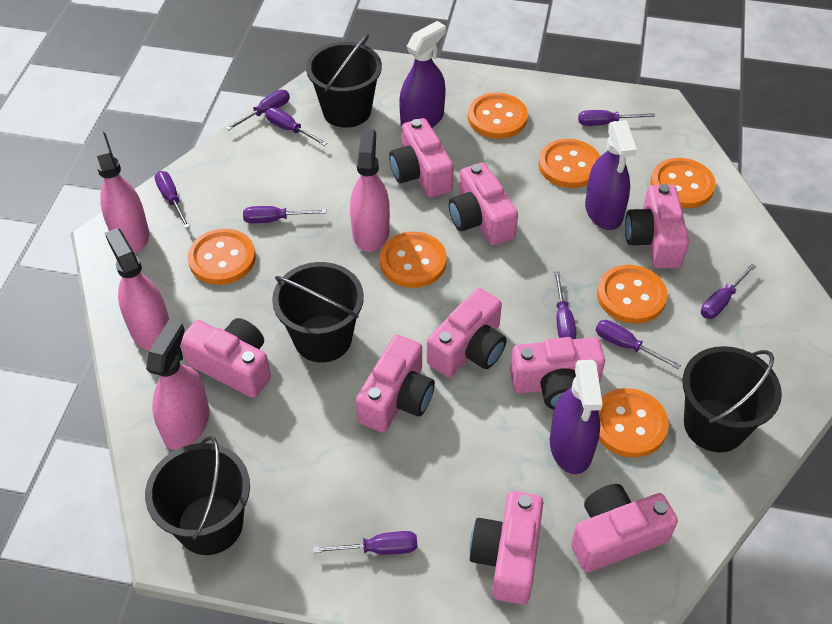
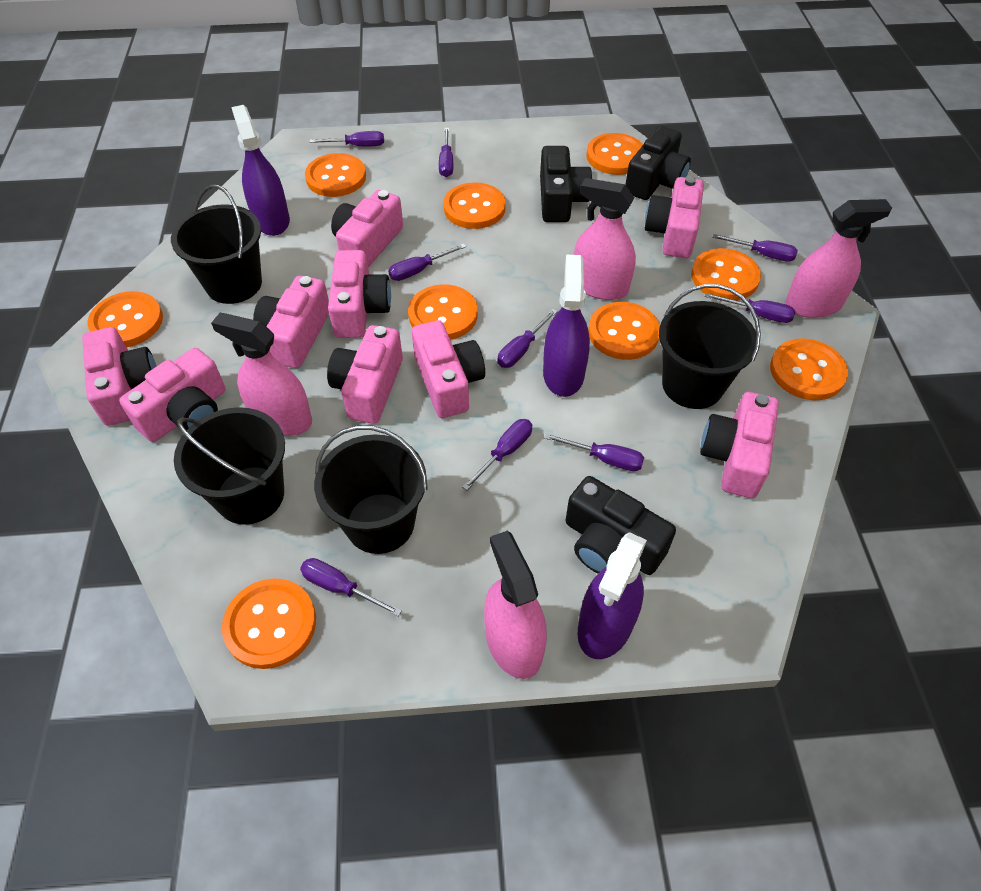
black camera: 0 -> 3
orange button: 7 -> 9

